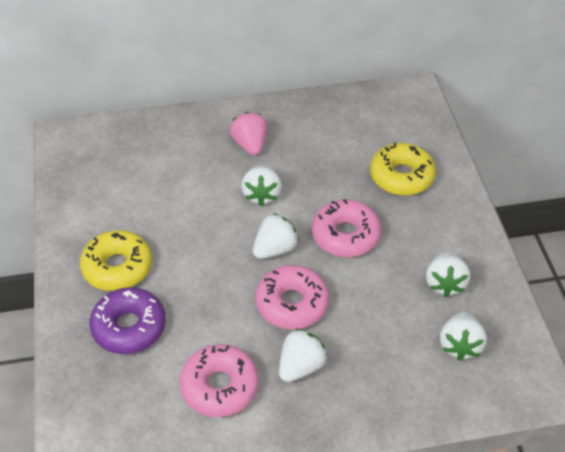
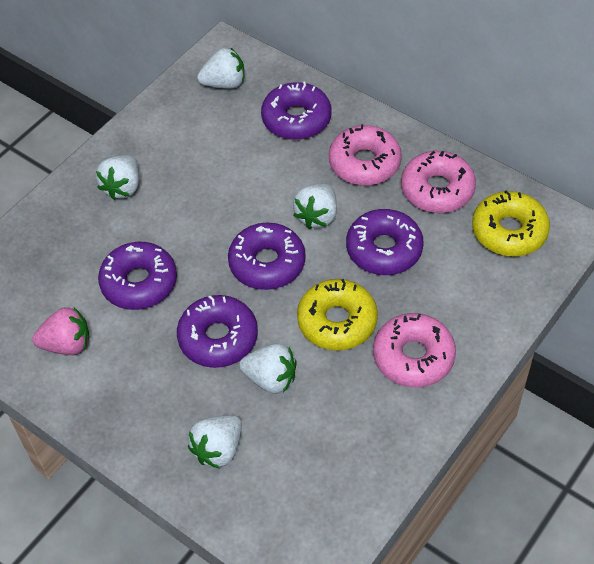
purple donut: 1 -> 5

